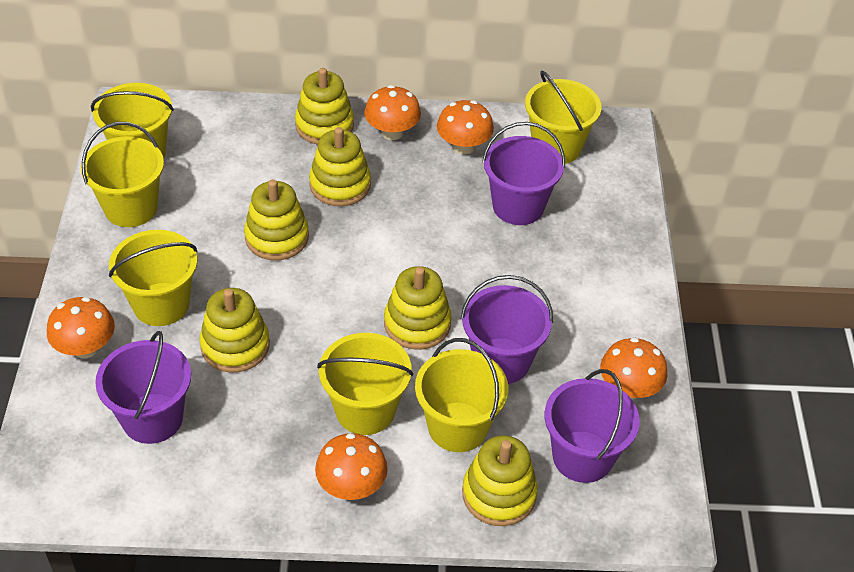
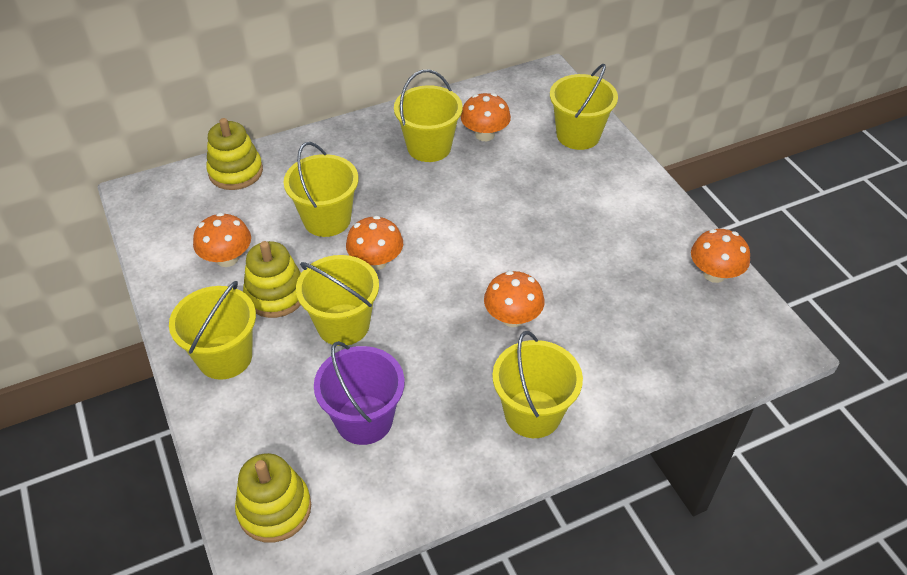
purple bucket: 4 -> 1
yellow stacking toy: 6 -> 3

